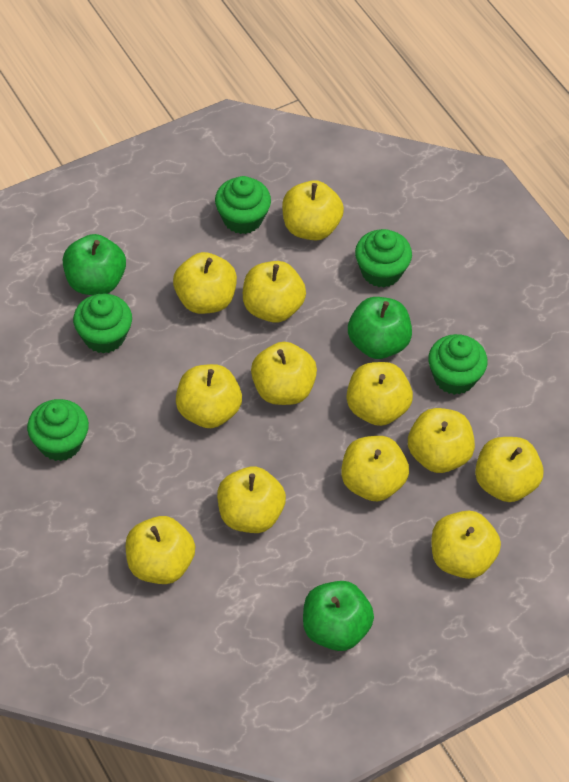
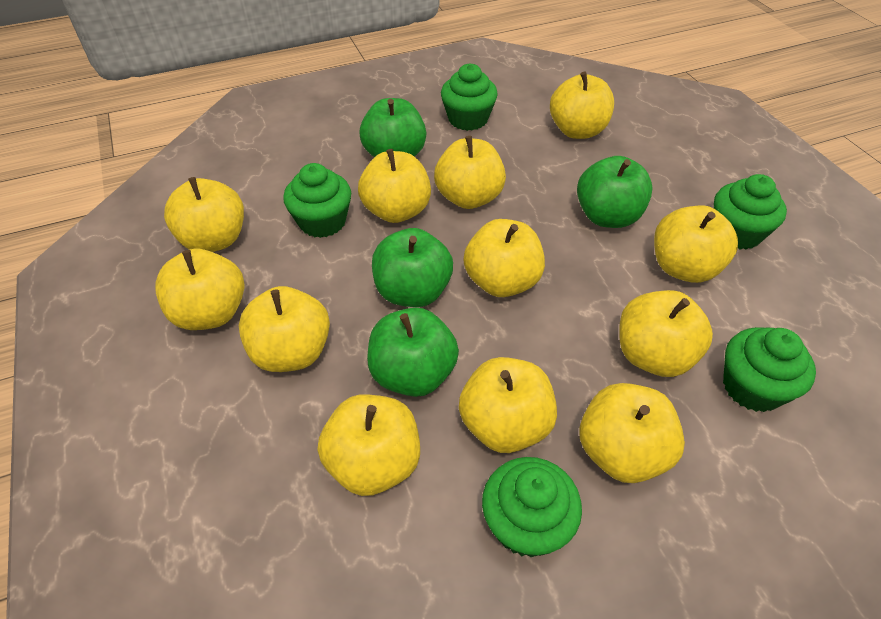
green apple: 3 -> 4

